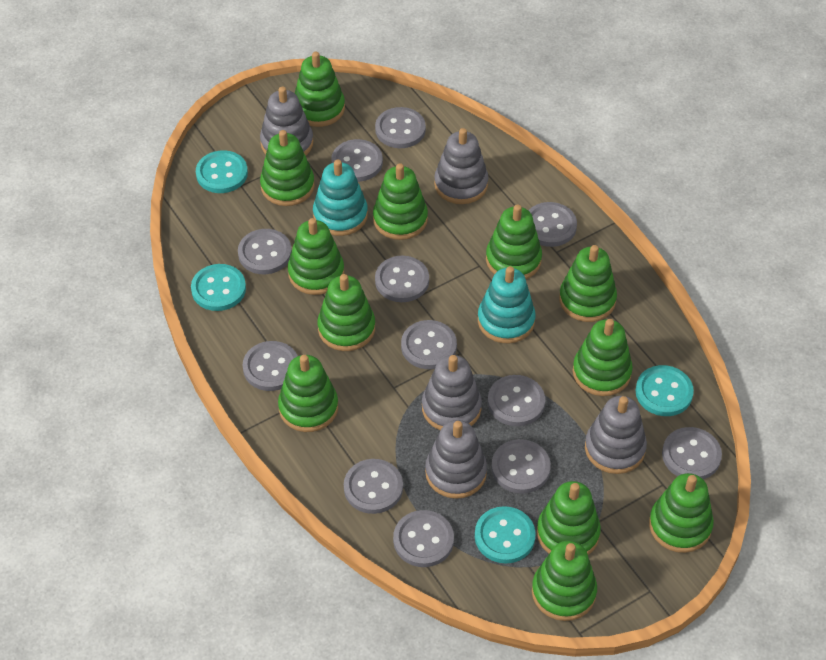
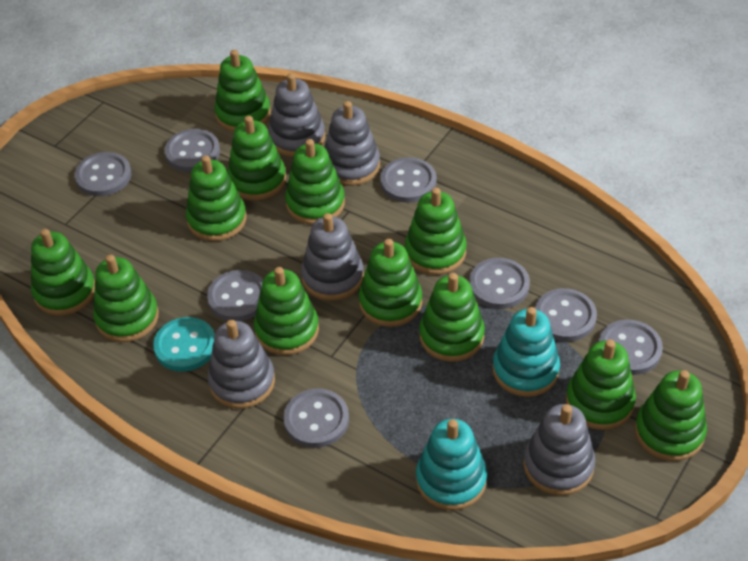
grey button: 12 -> 8
turquoise button: 4 -> 1

